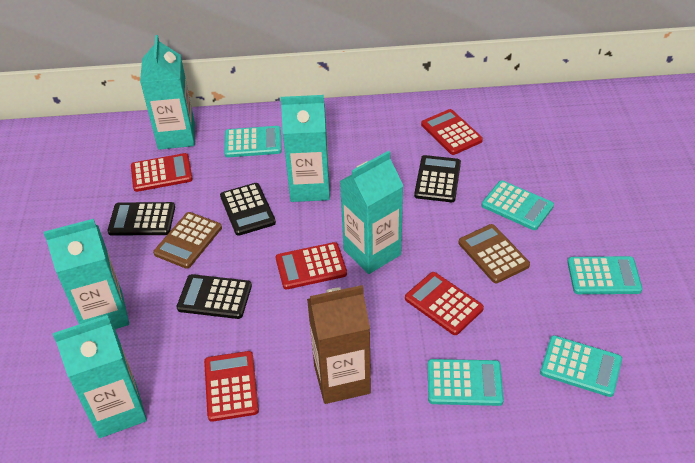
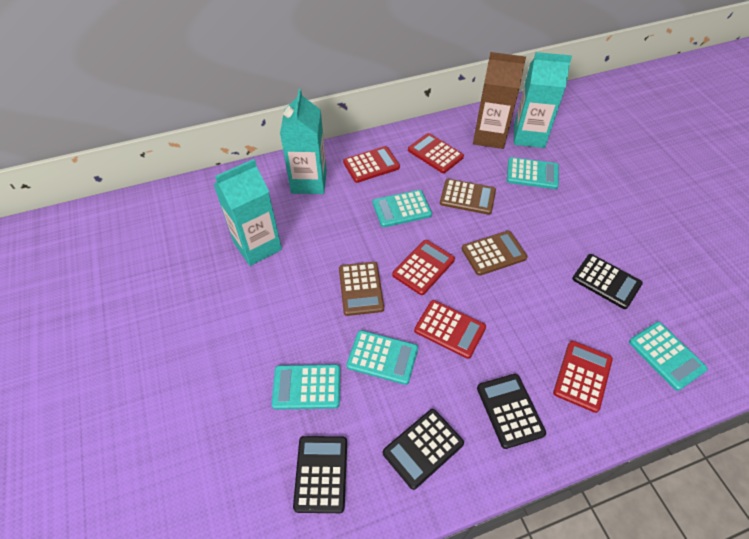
brown calculator: 2 -> 3
turquoise carton: 5 -> 3

